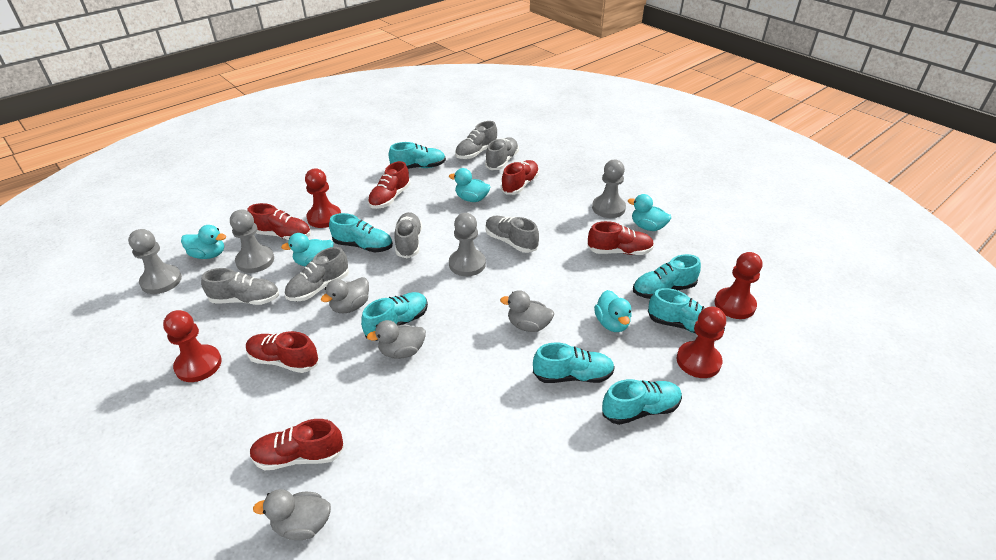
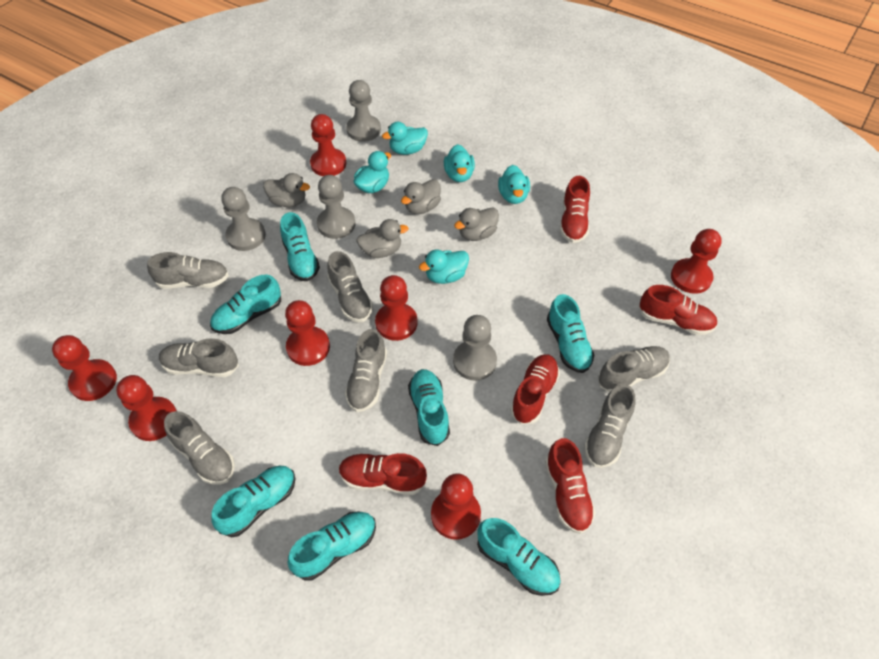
grey shoe: 6 -> 7
red pawn: 4 -> 7
red shoe: 6 -> 5

